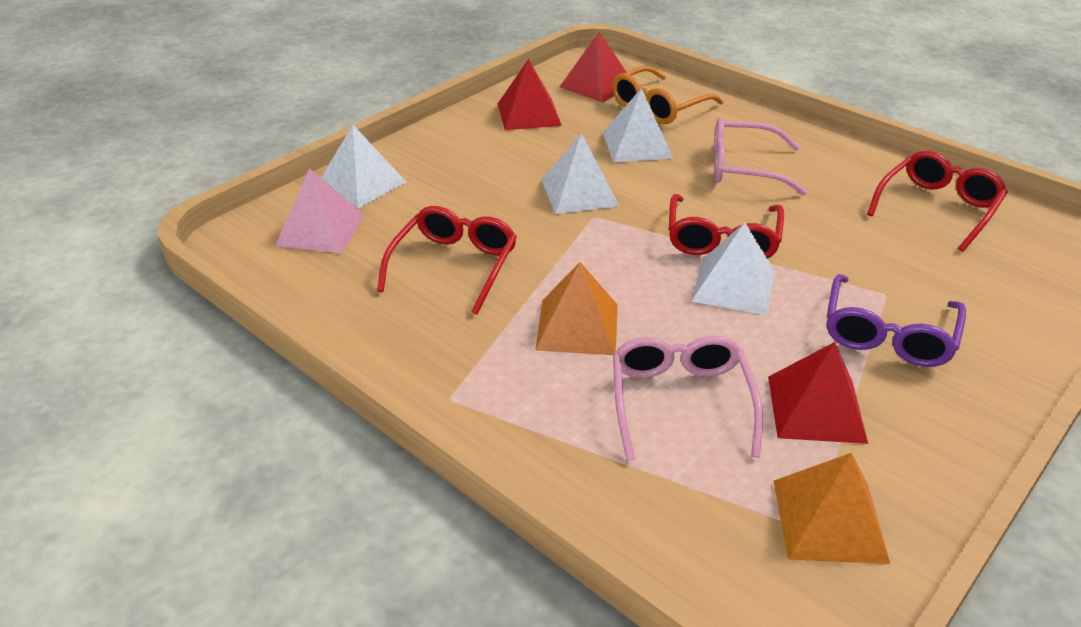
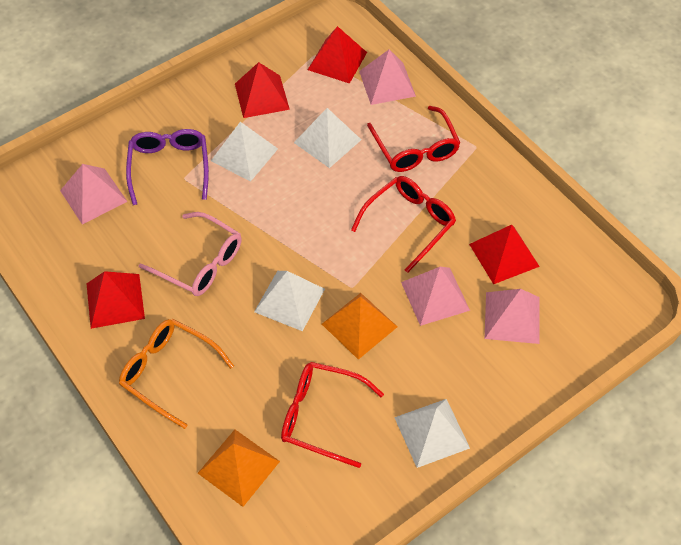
pink glasses: 2 -> 1
pink pyramid: 1 -> 4
red pyramid: 3 -> 4

